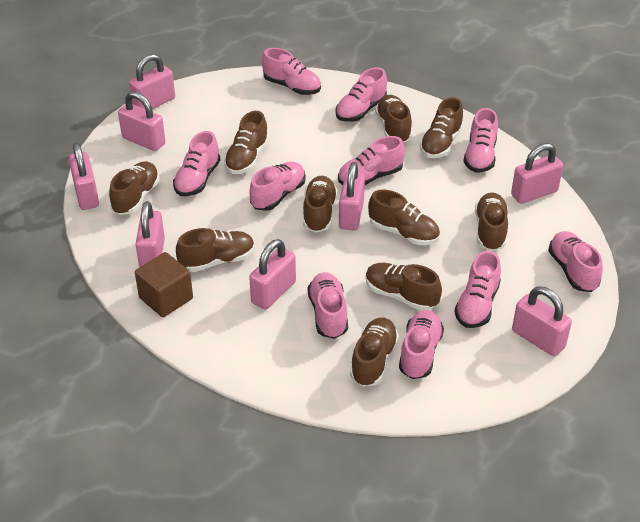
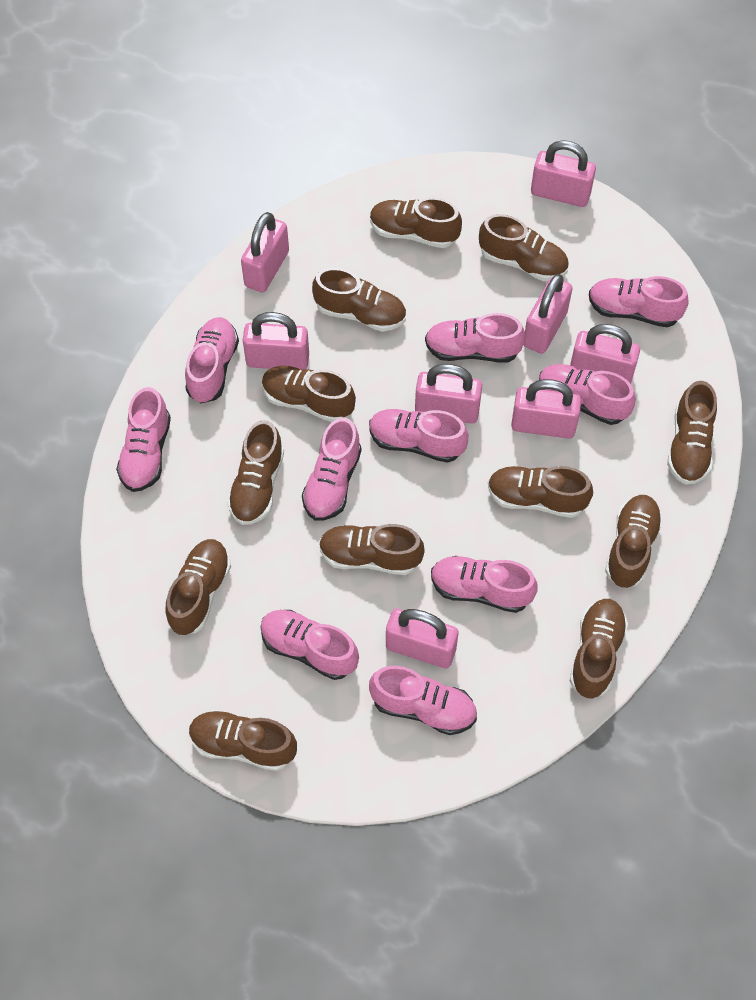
brown cube: 1 -> 0
brown shoe: 10 -> 12

